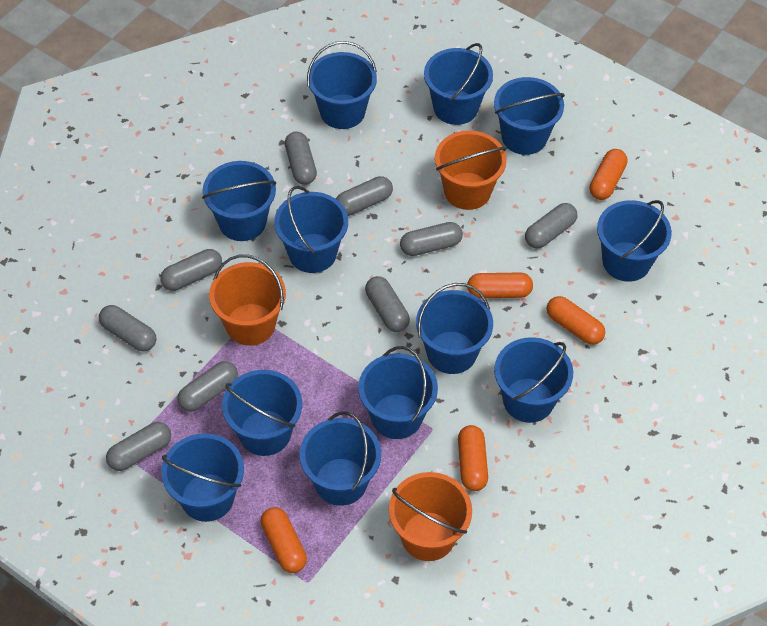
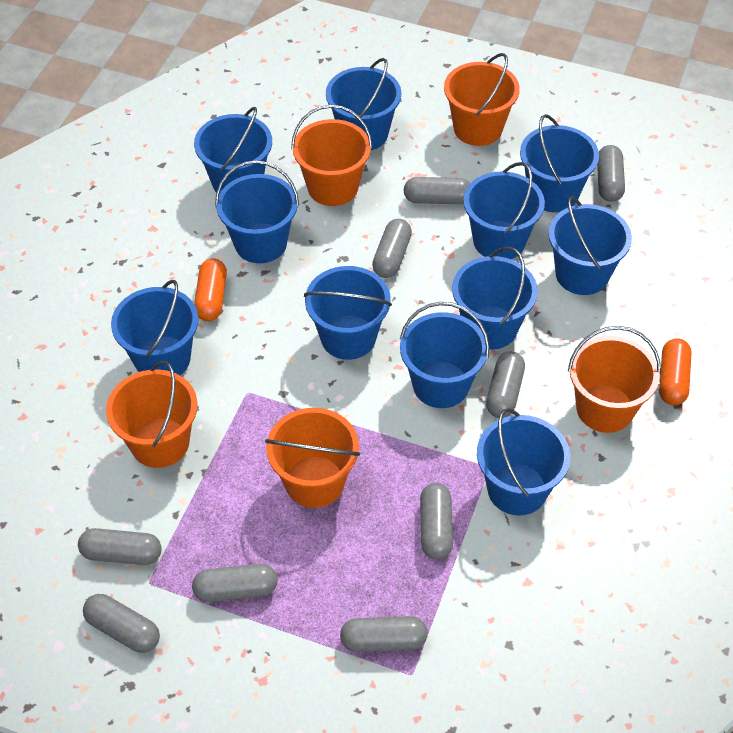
blue bucket: 12 -> 11
orange bucket: 3 -> 5
orange capsule: 5 -> 2

